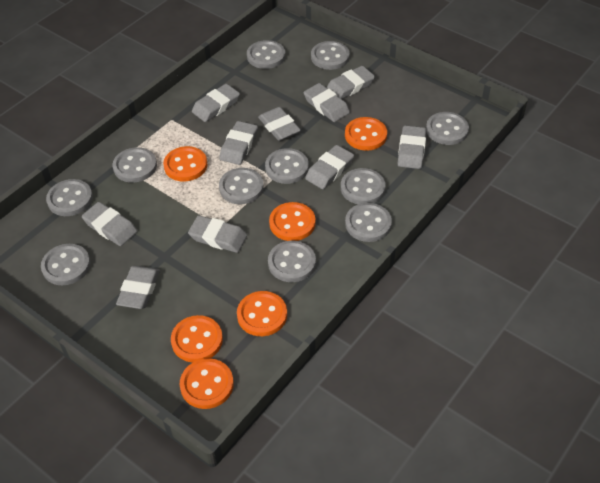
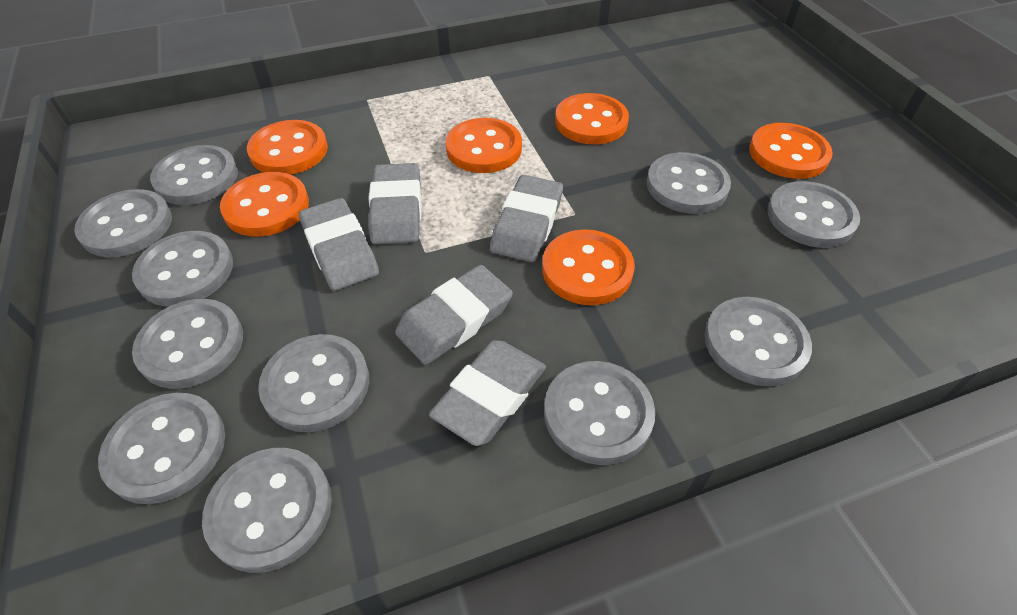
grey eraser: 10 -> 5

